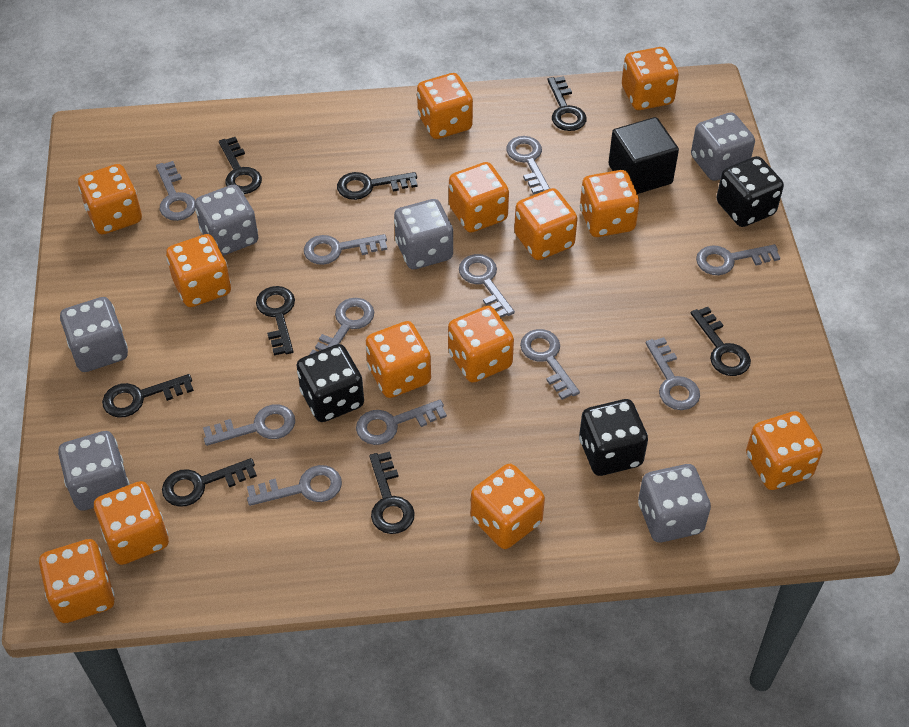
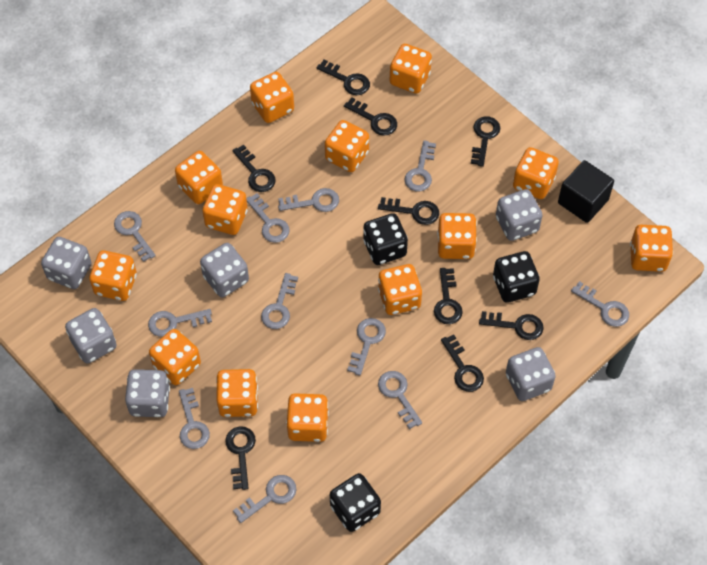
black key: 8 -> 9

